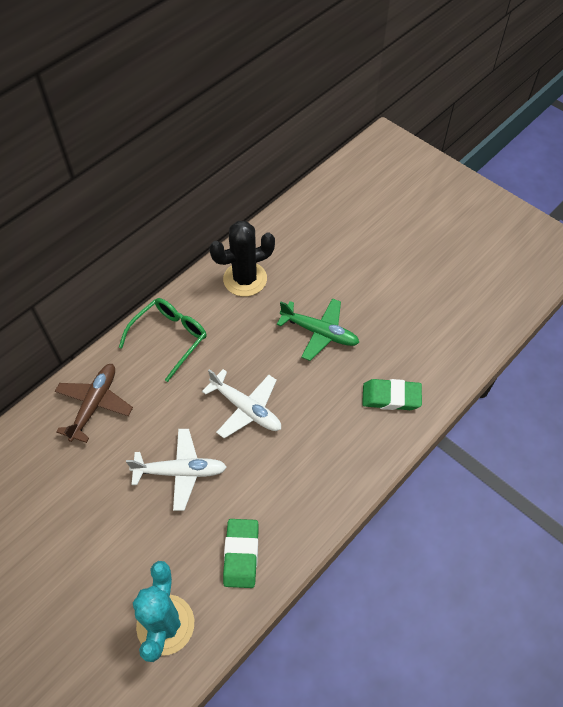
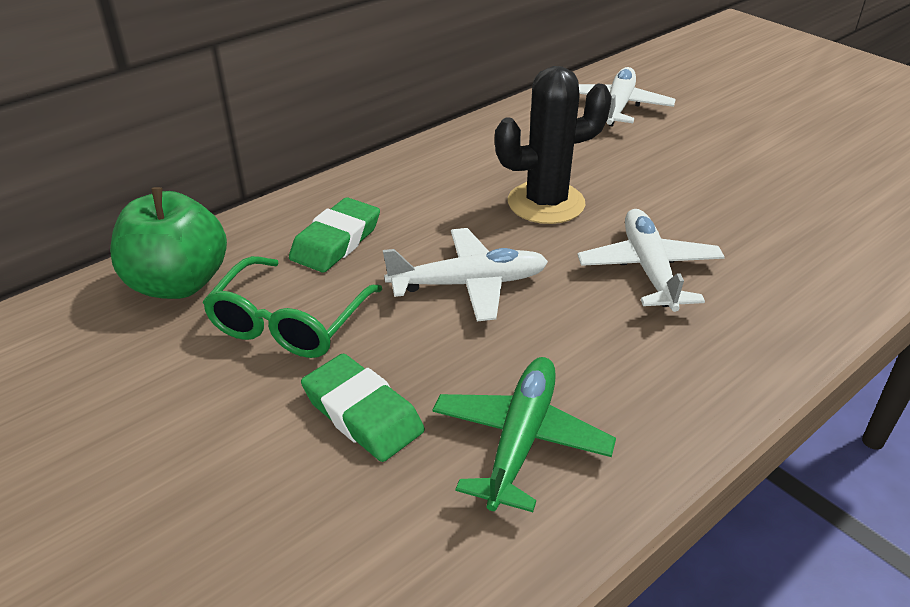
brown plane: 1 -> 0
green apple: 0 -> 1
turquoise cactus: 1 -> 0
white plane: 2 -> 3

